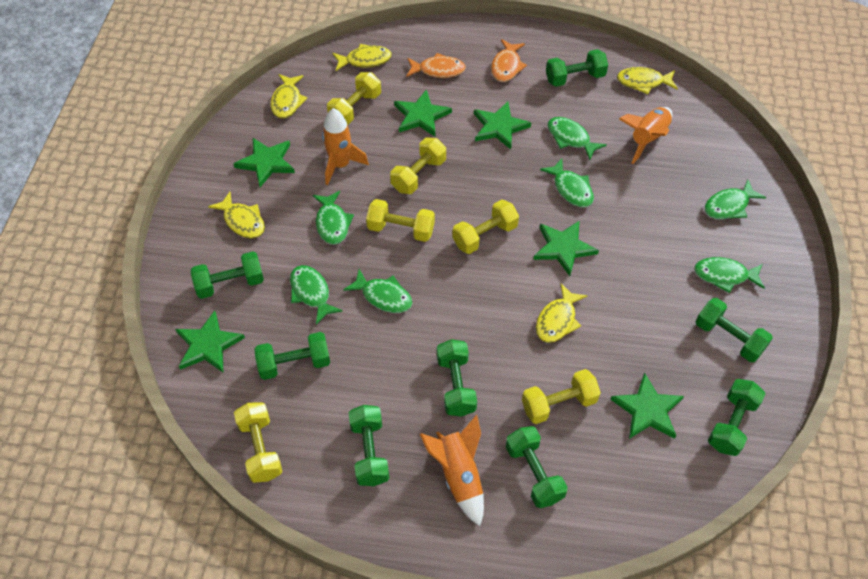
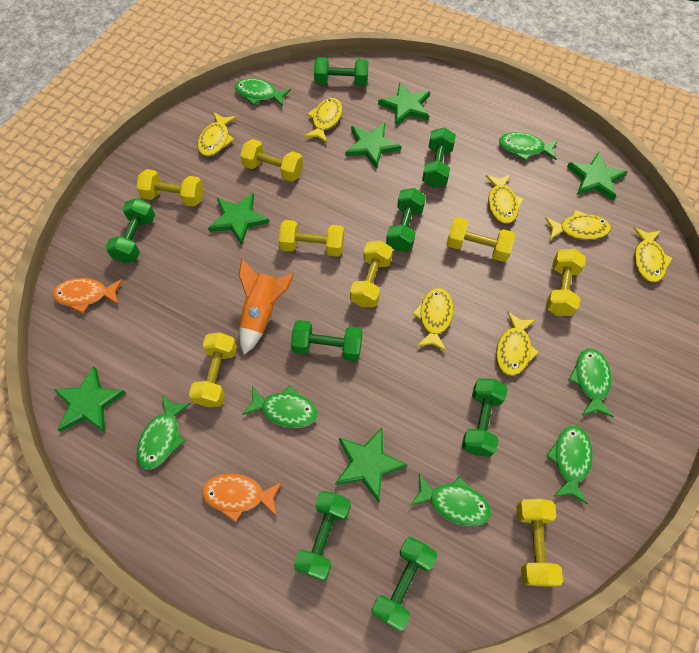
orange rocket: 3 -> 1
yellow dumbbell: 6 -> 8
yellow fish: 5 -> 7

